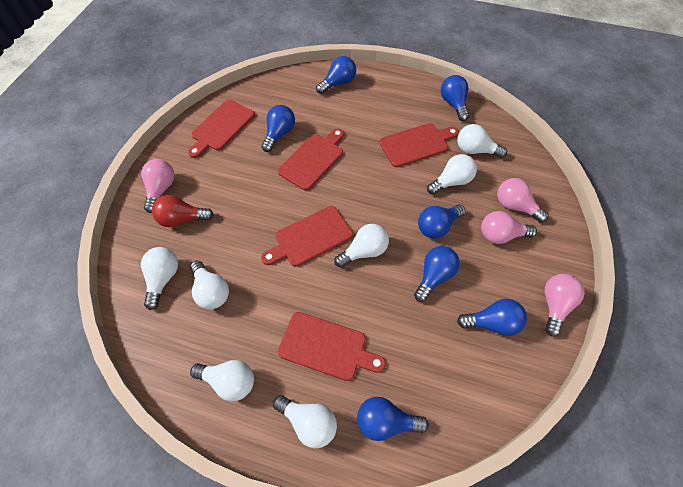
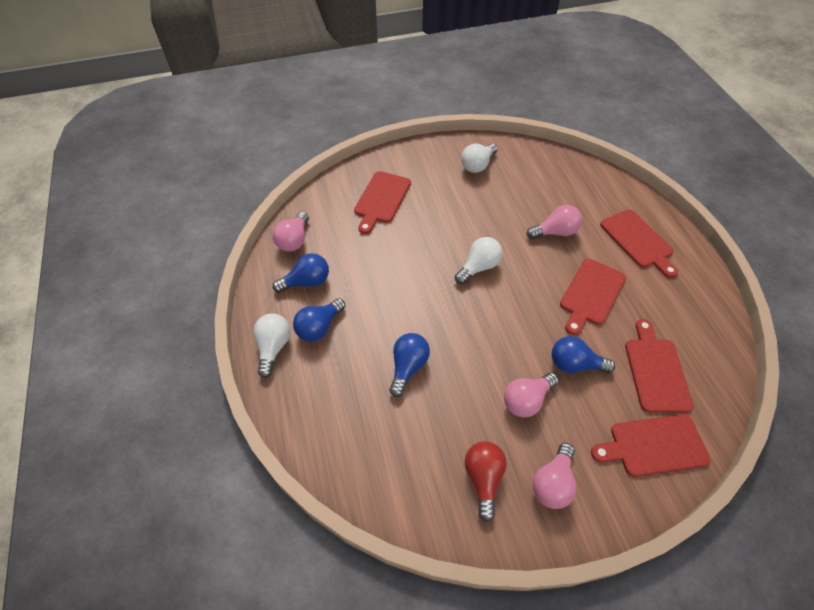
blue light bulb: 7 -> 4
white light bulb: 7 -> 3

